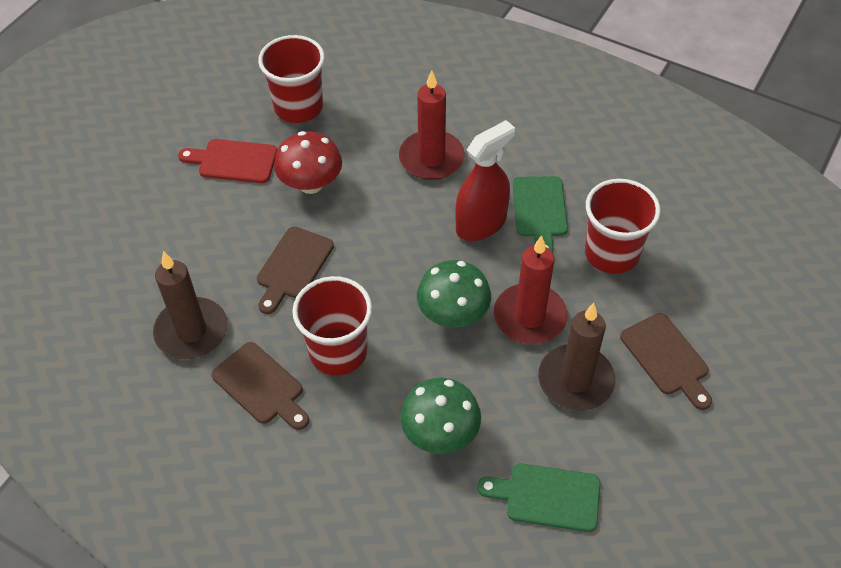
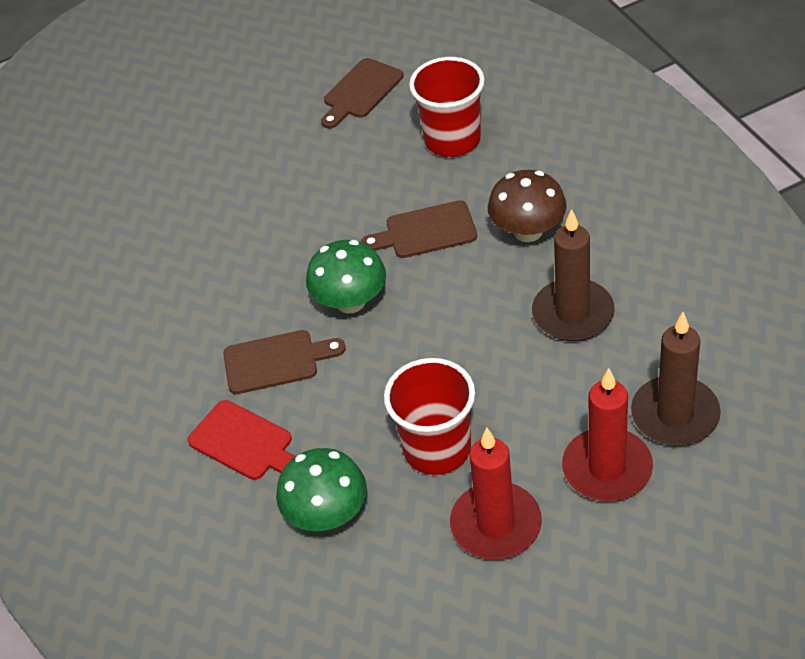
brown mushroom: 0 -> 1
green cutting board: 2 -> 0
red cup: 3 -> 2
red mushroom: 1 -> 0
red spray bottle: 1 -> 0

